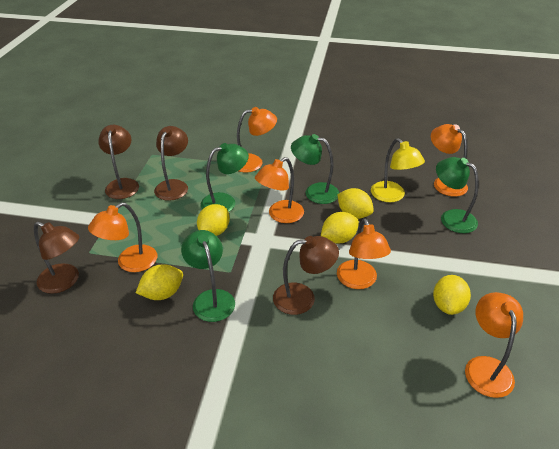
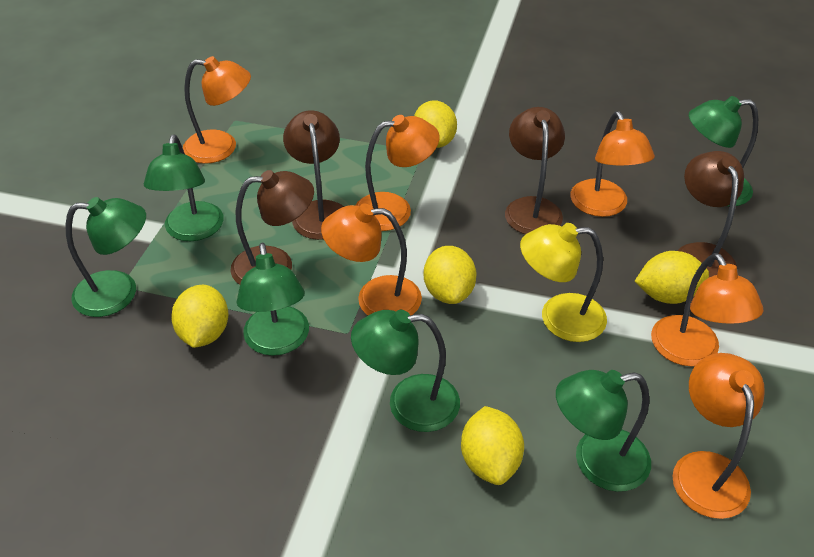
green lamp: 4 -> 6

